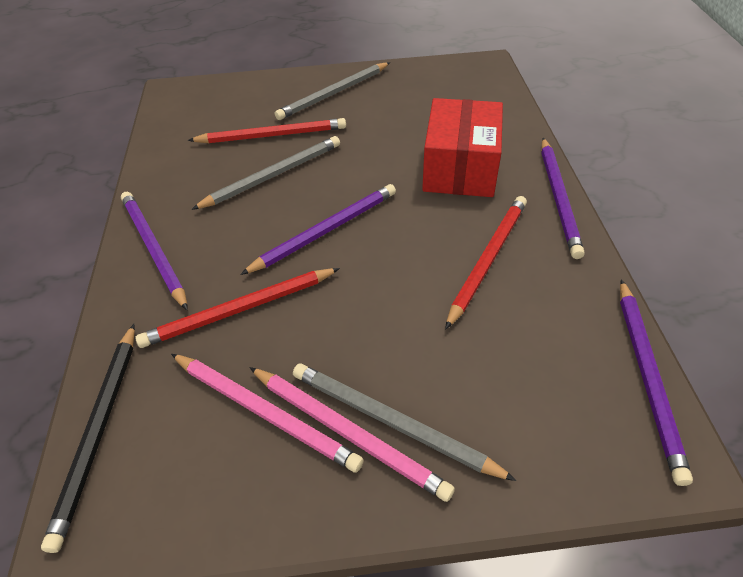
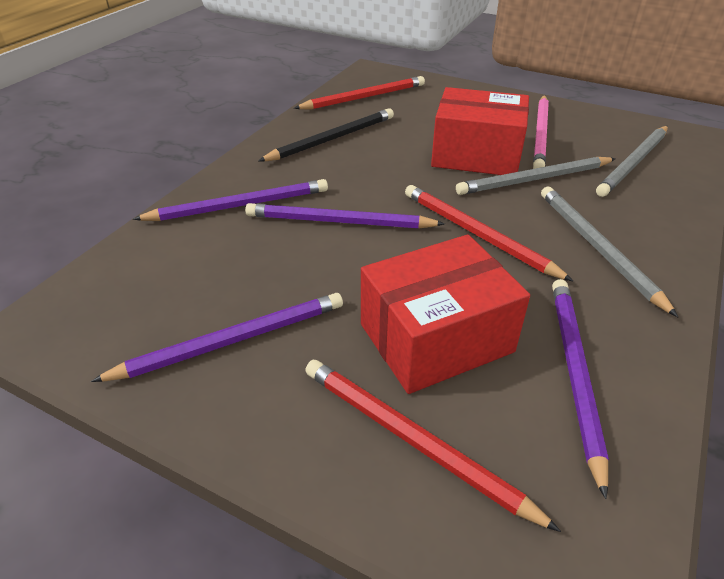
pink pencil: 2 -> 1
red box: 1 -> 2

